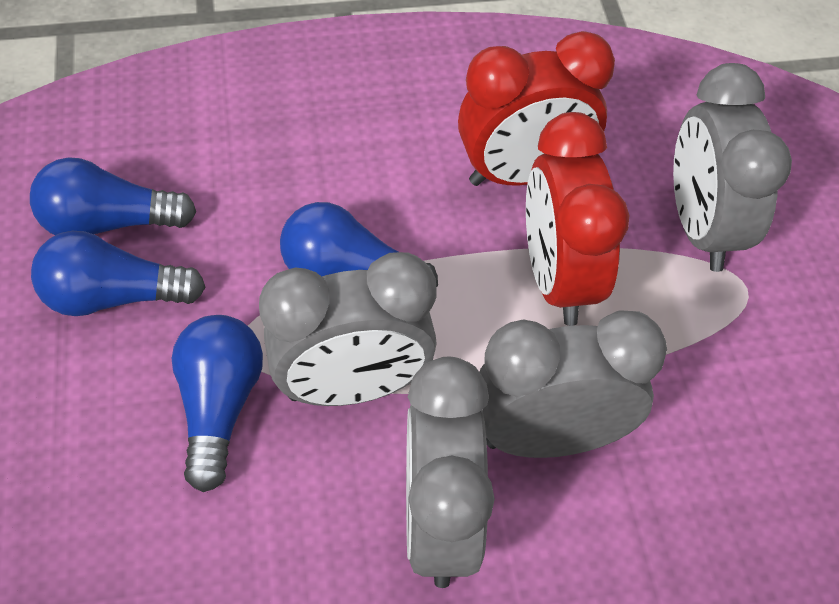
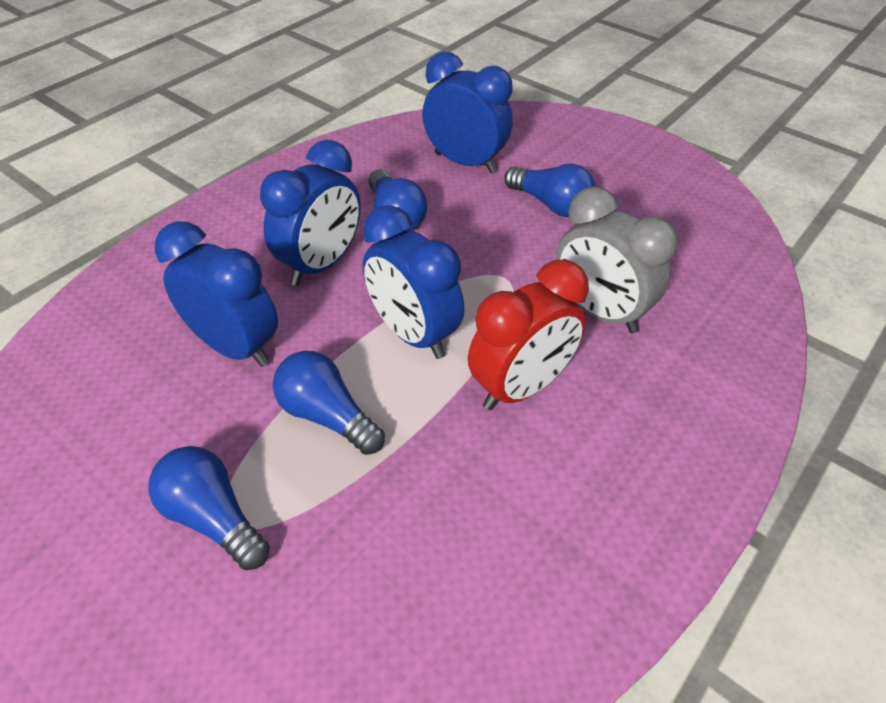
blue clock: 0 -> 4
grey clock: 4 -> 1
red clock: 2 -> 1

